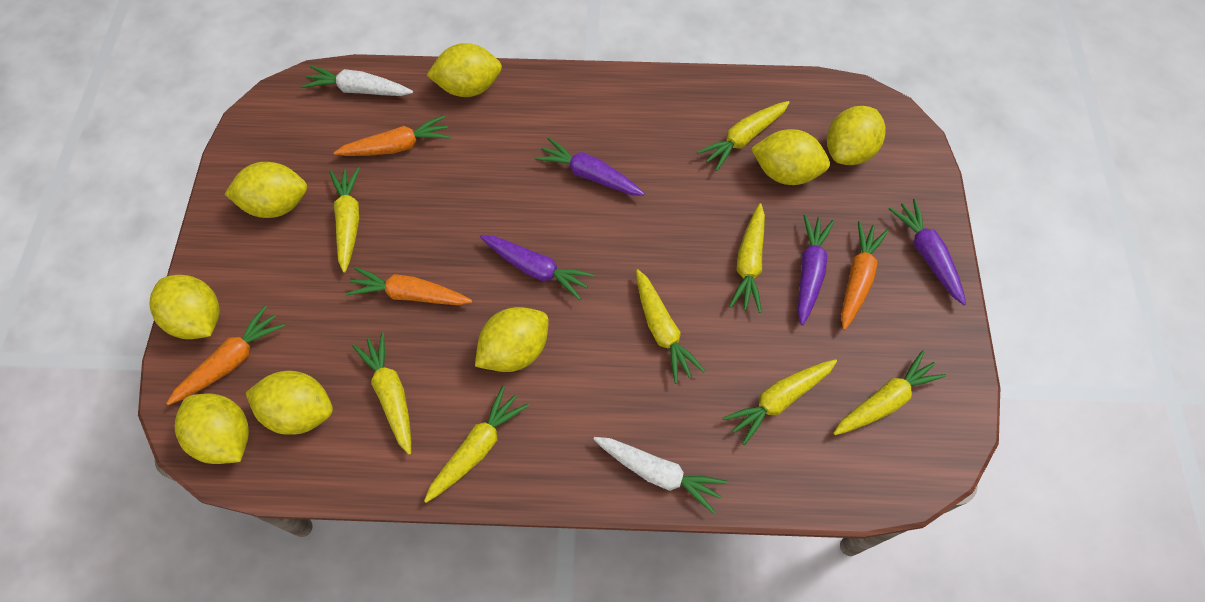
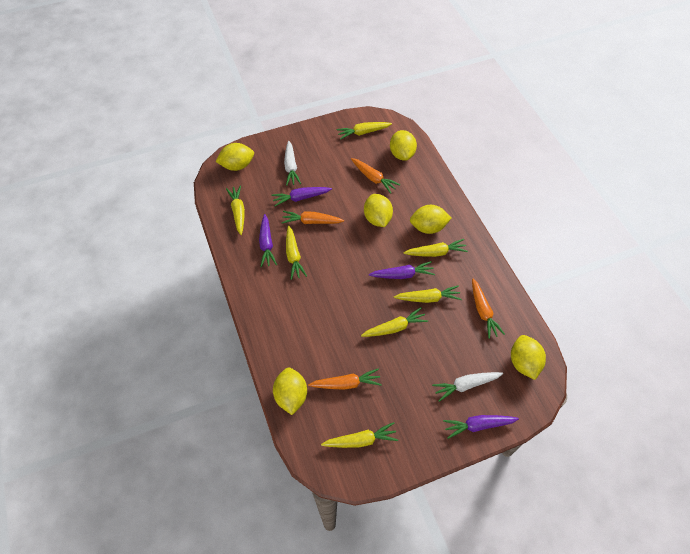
yellow carrot: 8 -> 7
yellow lemon: 8 -> 6

